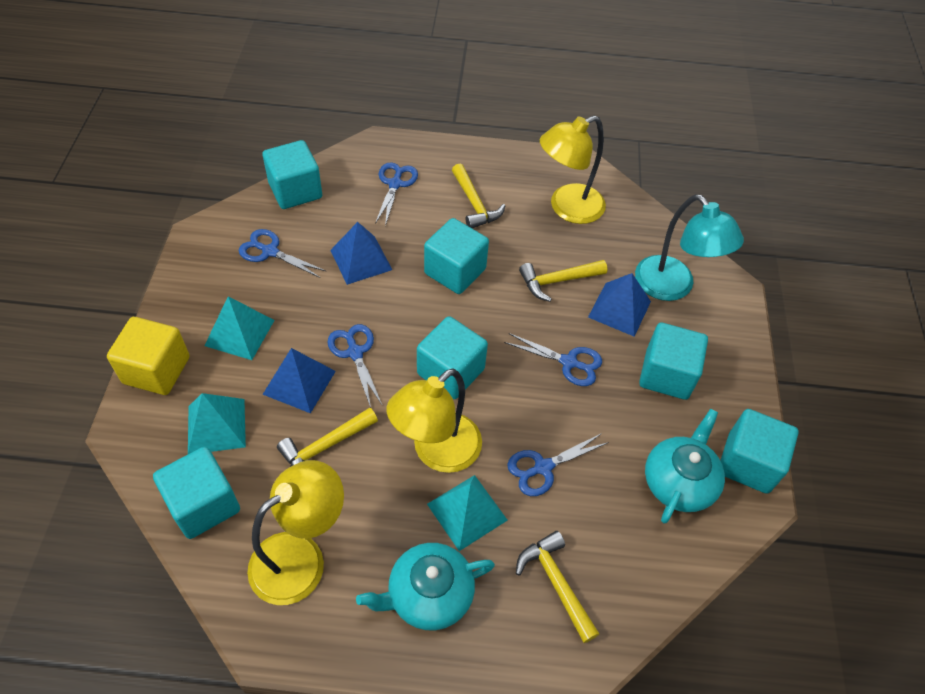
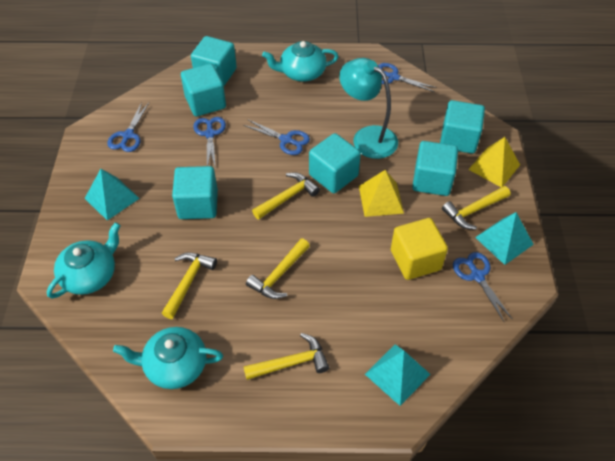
blue pyramid: 3 -> 0
turquoise teapot: 2 -> 3
yellow hammer: 4 -> 5
yellow lamp: 3 -> 0
yellow pyramid: 0 -> 2

